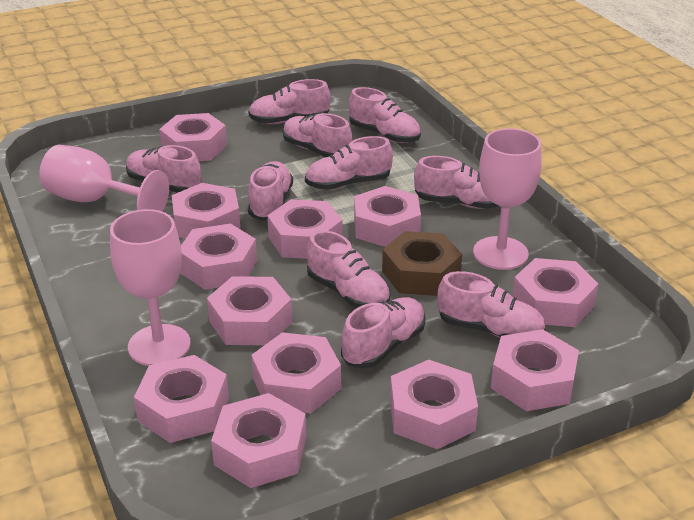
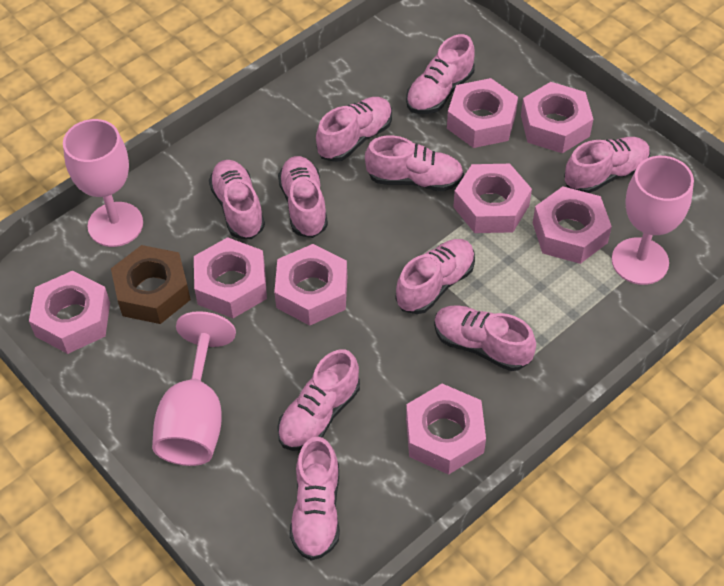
pink nut: 12 -> 8

